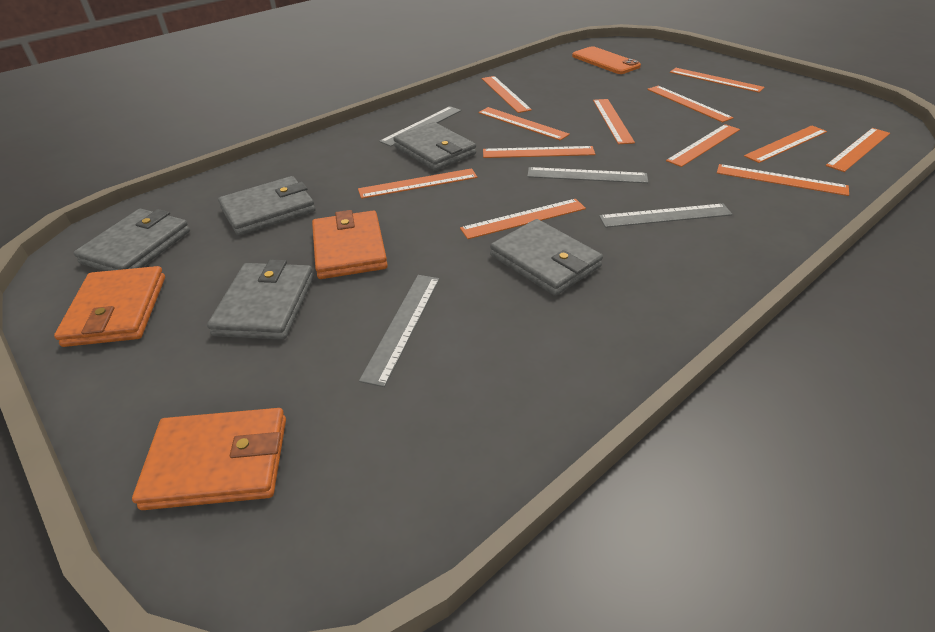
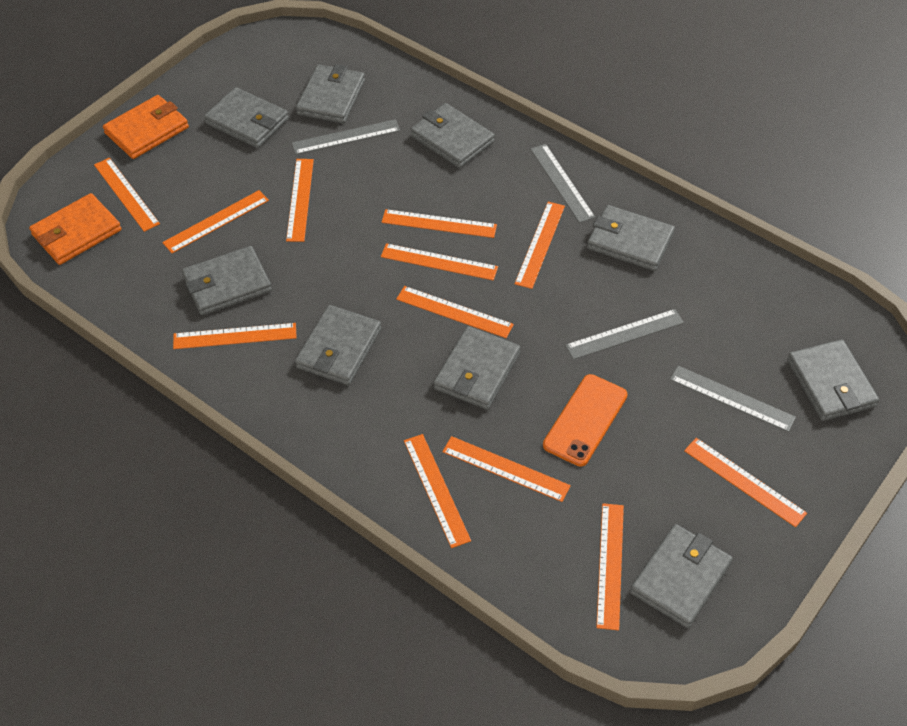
grey wallet: 5 -> 9
orange wallet: 3 -> 2

